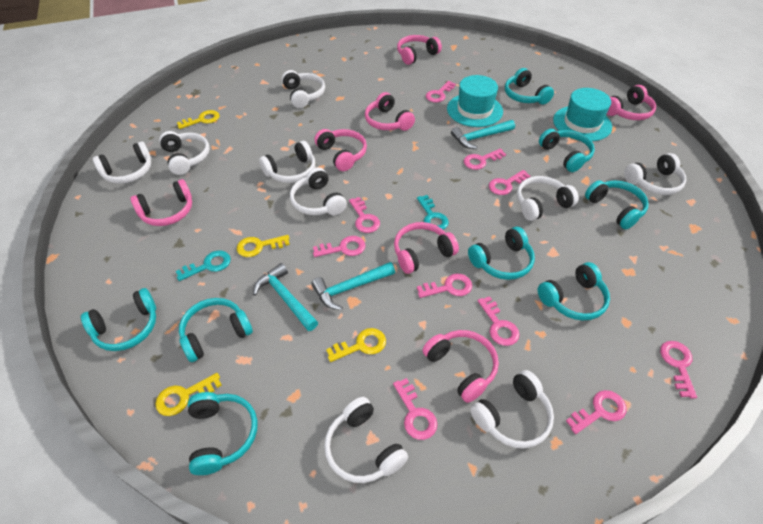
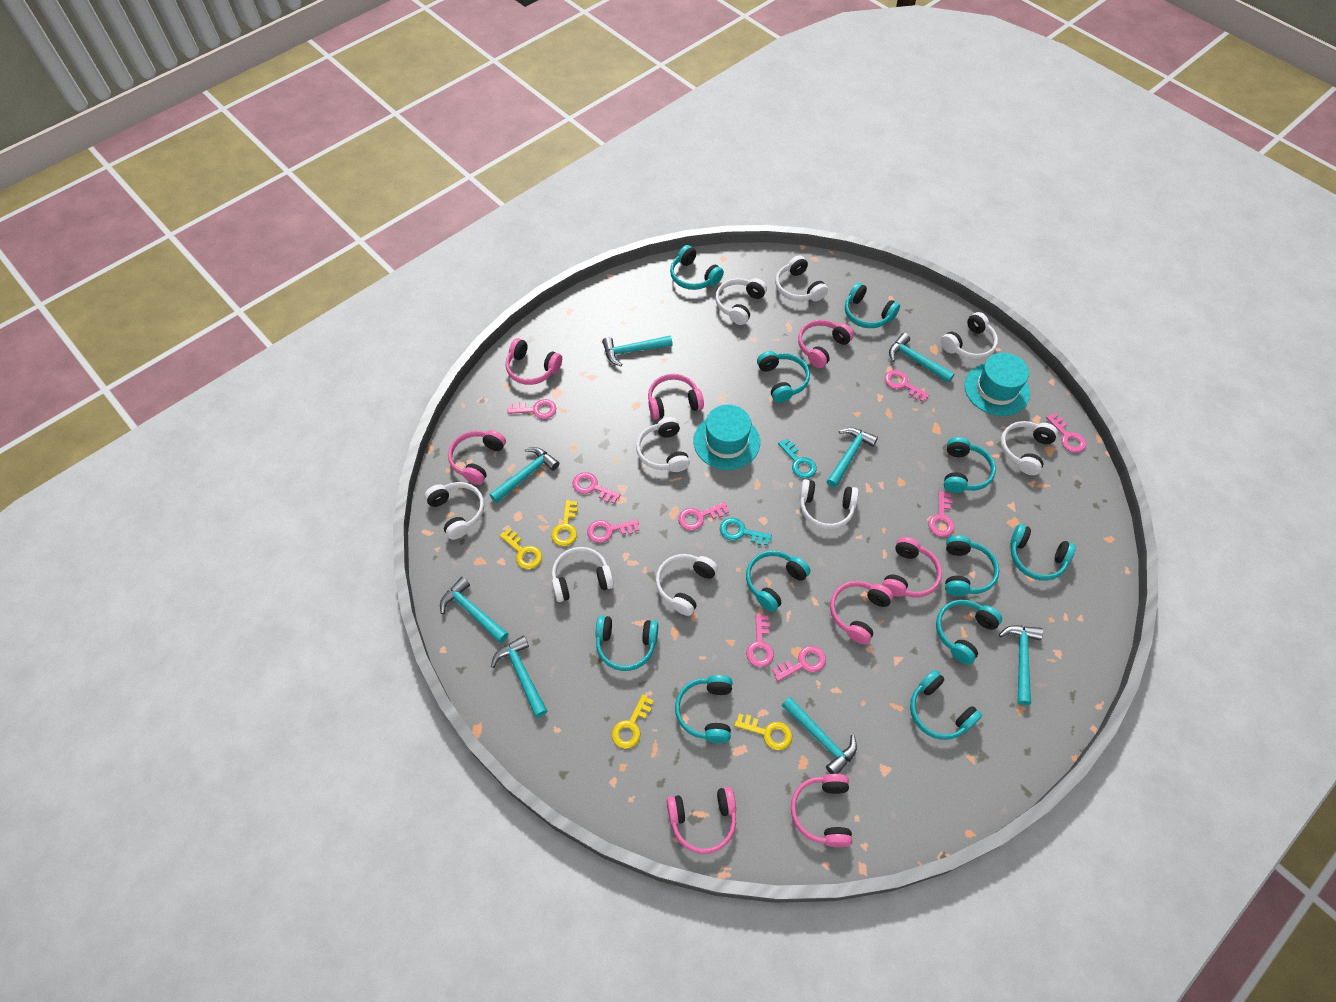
pink headphones: 7 -> 8
pink key: 10 -> 9
turquoise hammer: 3 -> 8
turquoise headphones: 8 -> 11

